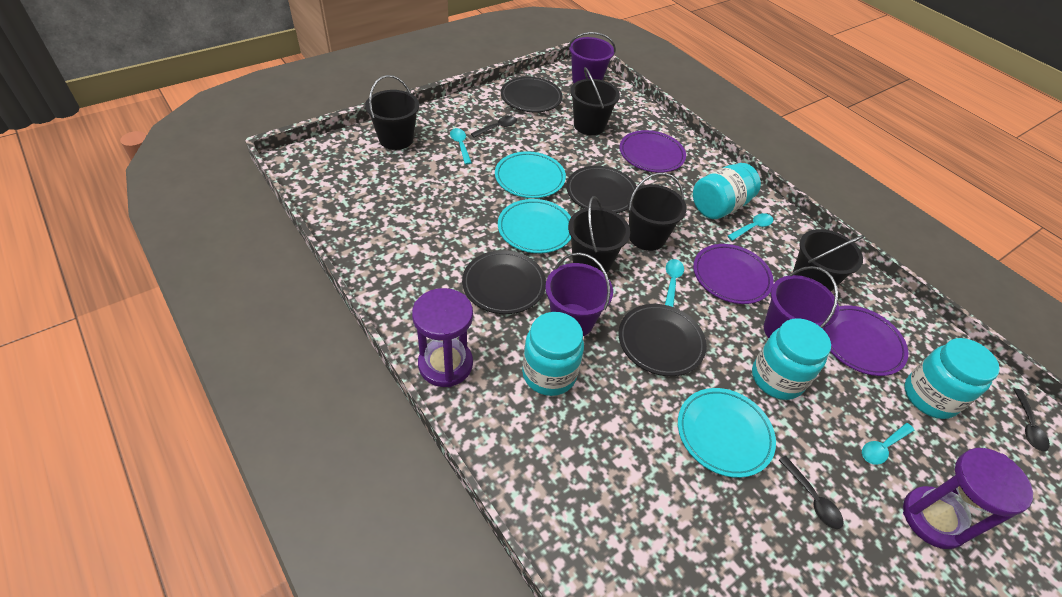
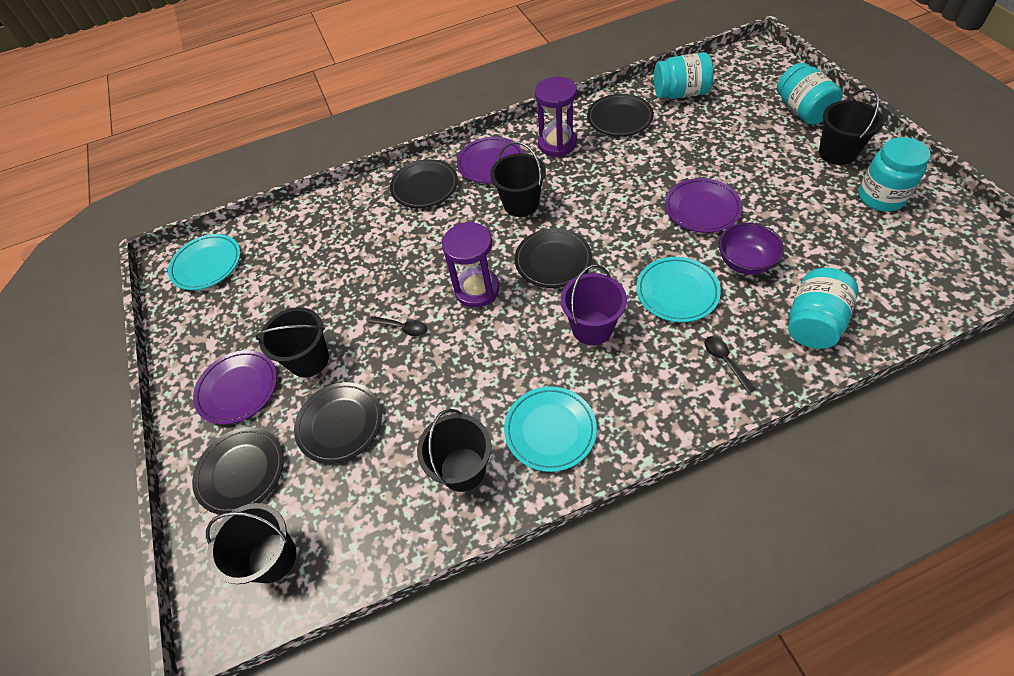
black plate: 4 -> 5
black spoon: 3 -> 2
purple bowl: 0 -> 1
purple bucket: 3 -> 1
turquoise spoon: 4 -> 0

